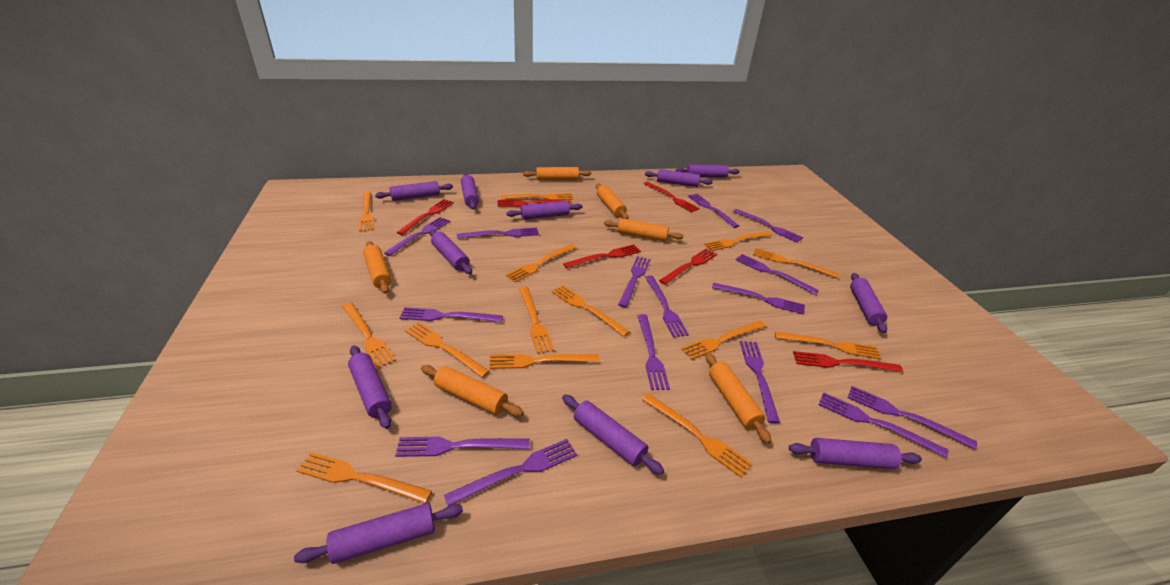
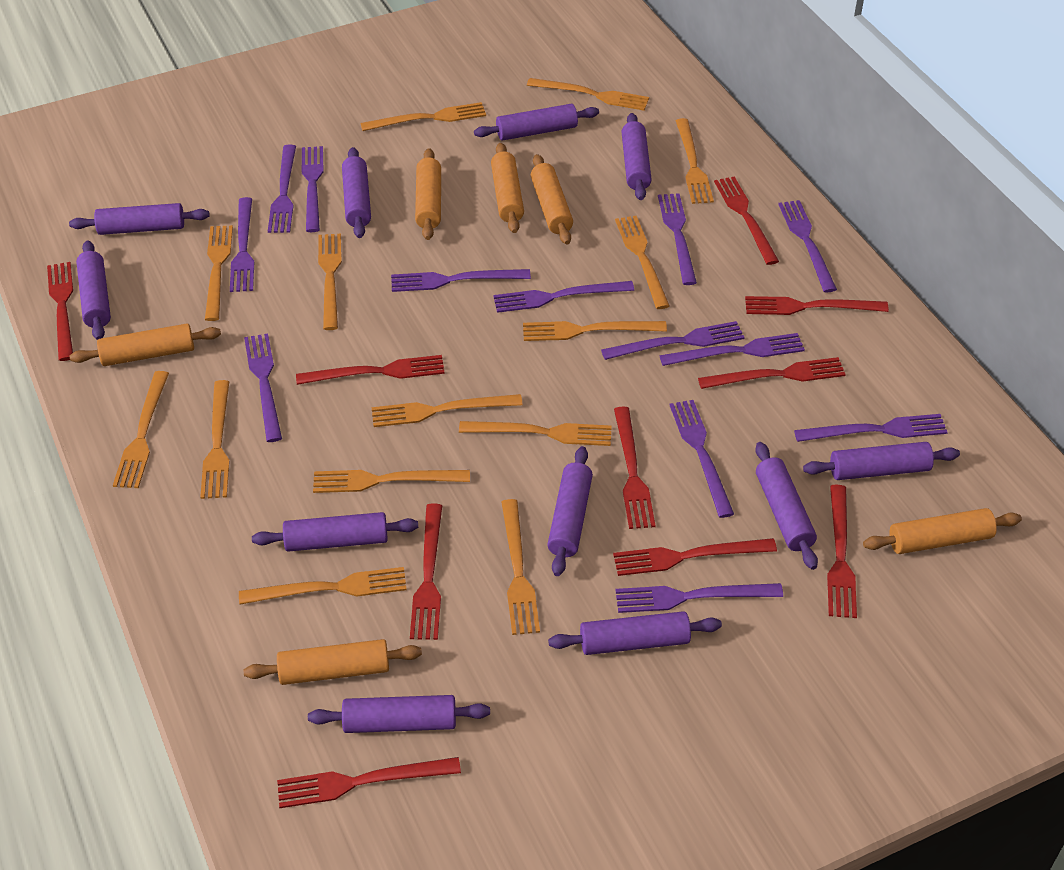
purple fork: 15 -> 13
red fork: 6 -> 10

